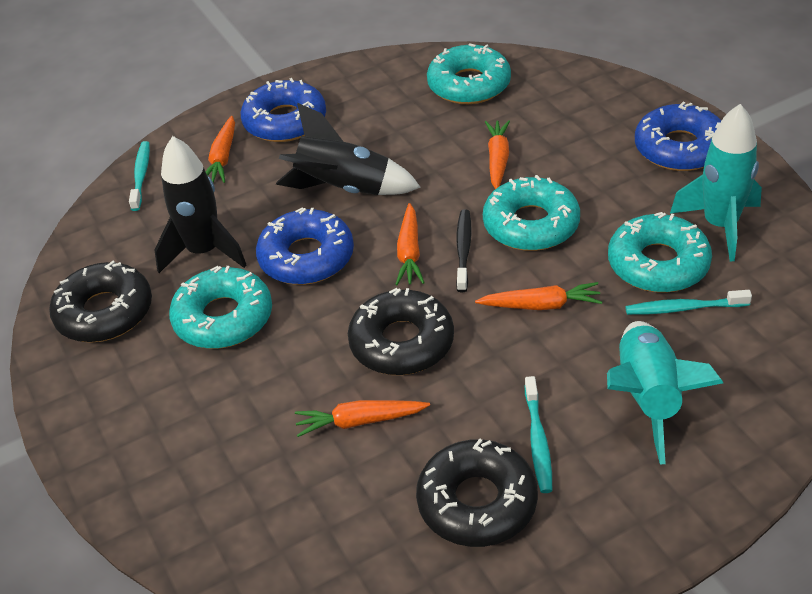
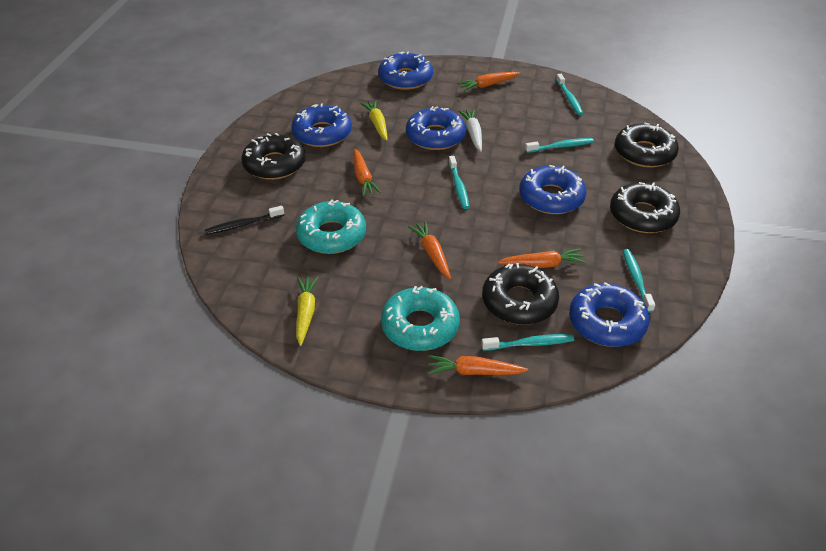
black donut: 3 -> 4
black rocket: 2 -> 0
blue donut: 3 -> 5
turquoise donut: 4 -> 2
turquoise rocket: 2 -> 0
turquoise toothbrush: 3 -> 5
white carrot: 0 -> 1
yellow carrot: 0 -> 2

